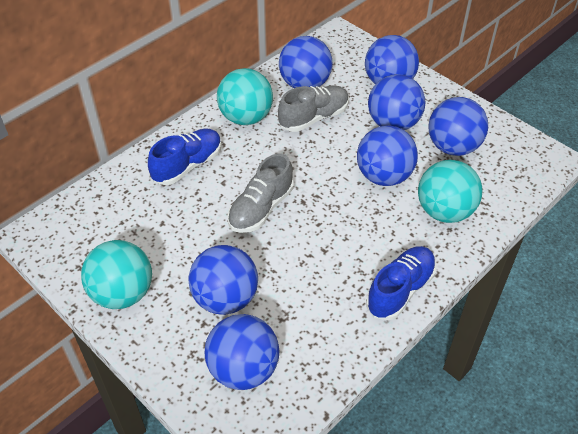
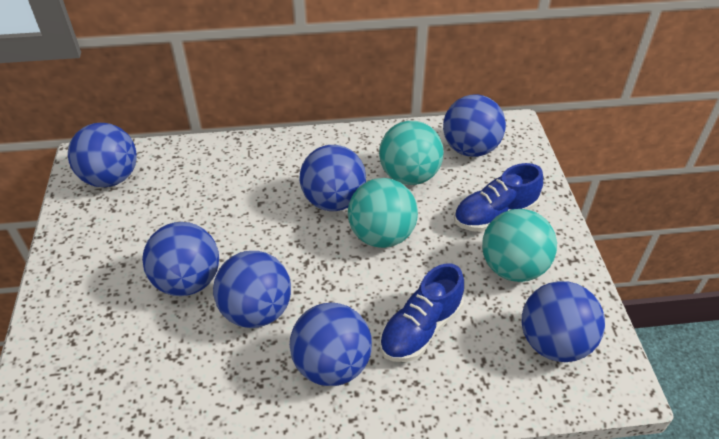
grey shoe: 2 -> 0

